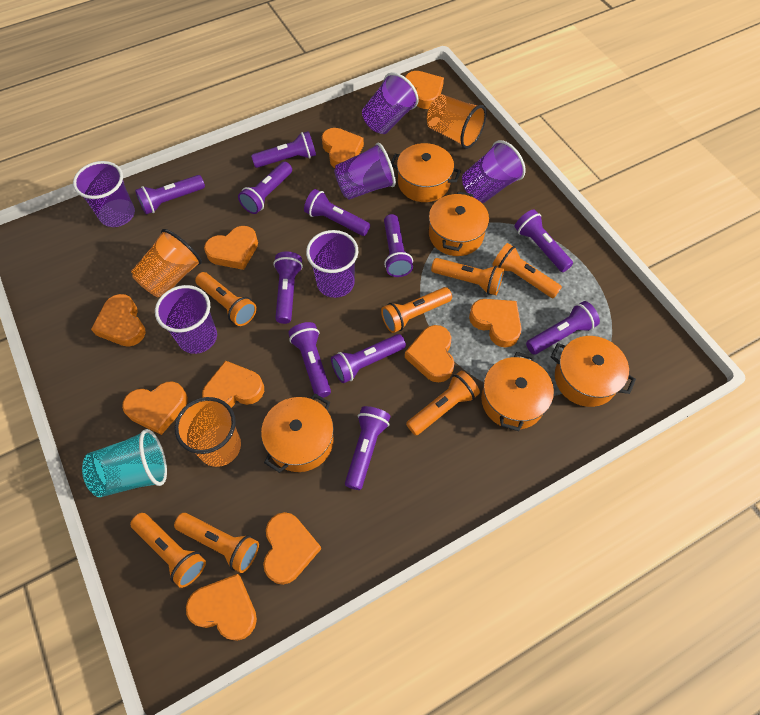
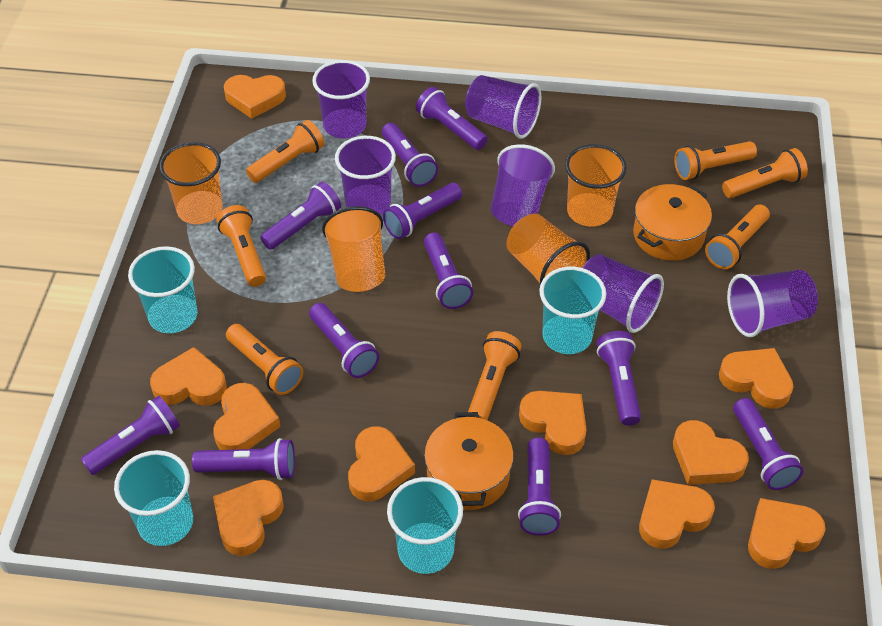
orange cup: 3 -> 4
orange pot: 5 -> 2
turquoise cup: 1 -> 4

